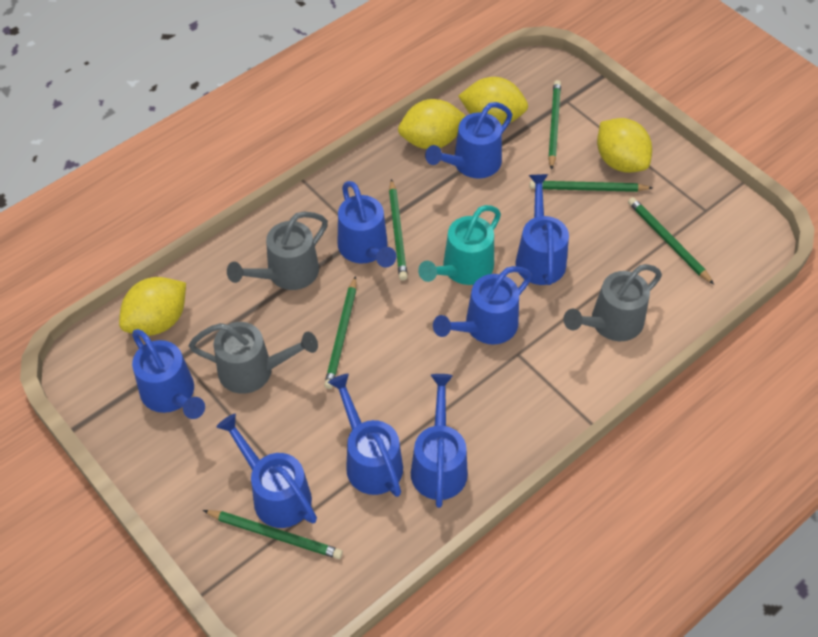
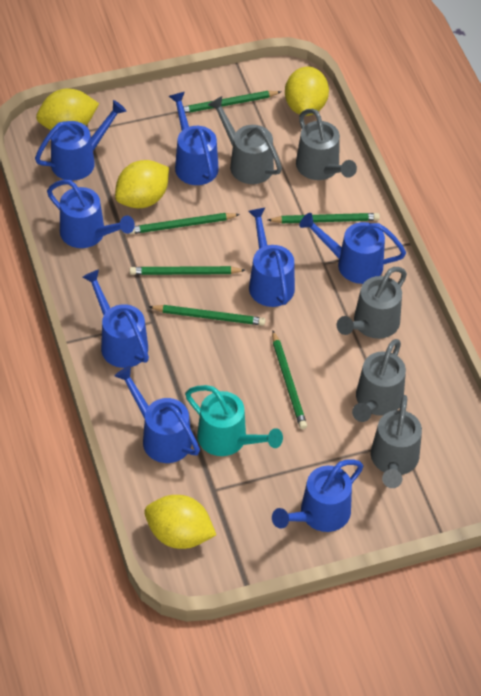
grey watering can: 3 -> 5

